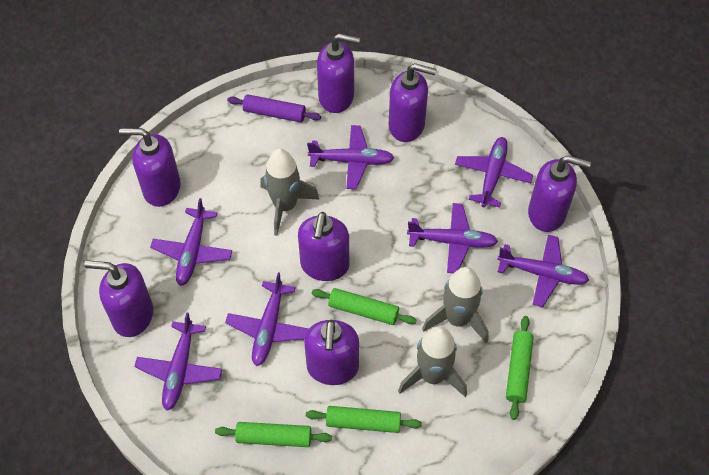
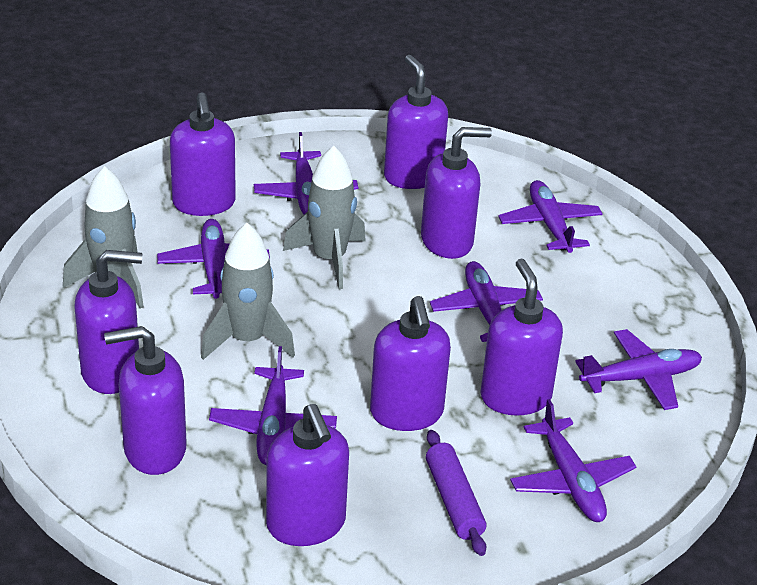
green rolling pin: 4 -> 0
purple soap dispenser: 7 -> 8

